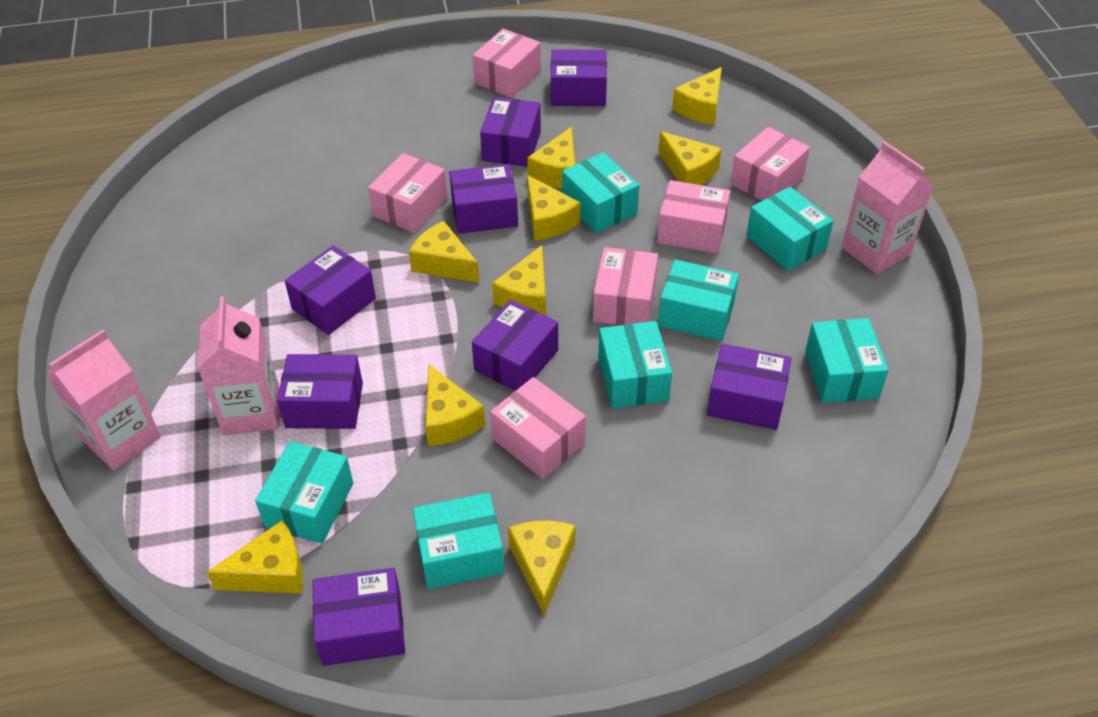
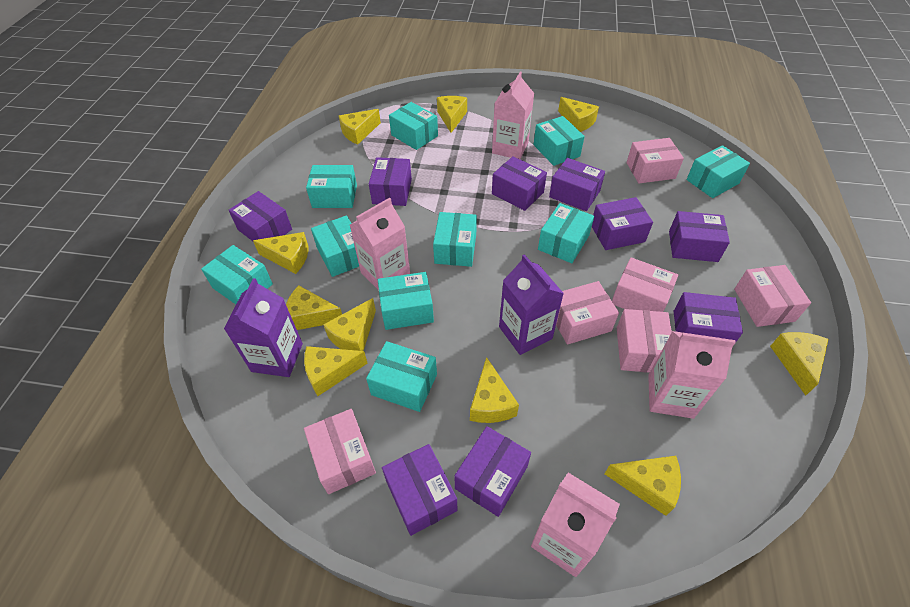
pink carton: 3 -> 4
purple box: 8 -> 9
purple carton: 0 -> 2
turquoise box: 7 -> 10
yellow cheese: 9 -> 10

